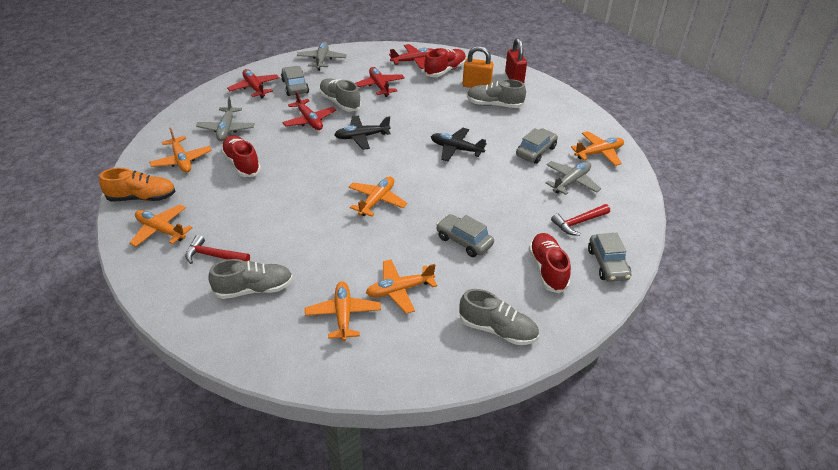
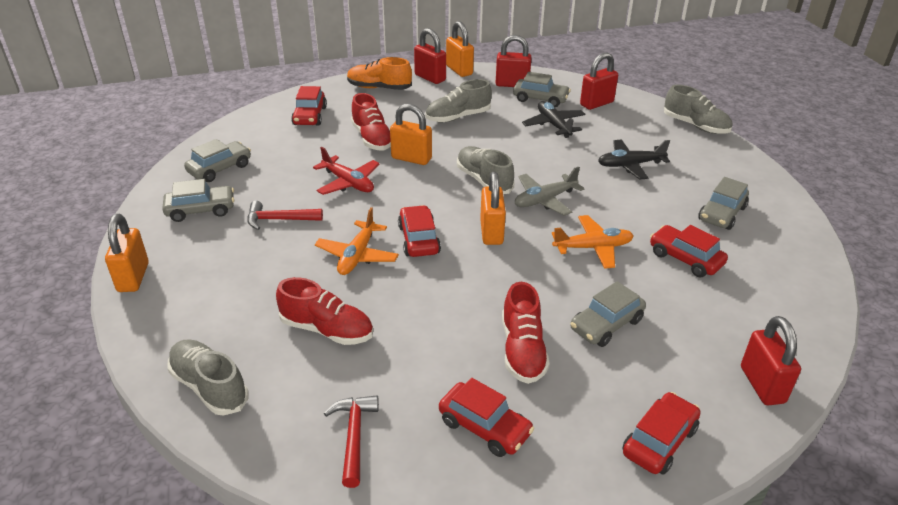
grey car: 4 -> 5
grey plane: 3 -> 1
orange padlock: 1 -> 4
orange plane: 6 -> 2
red car: 0 -> 5
red padlock: 1 -> 4
red plane: 4 -> 1

